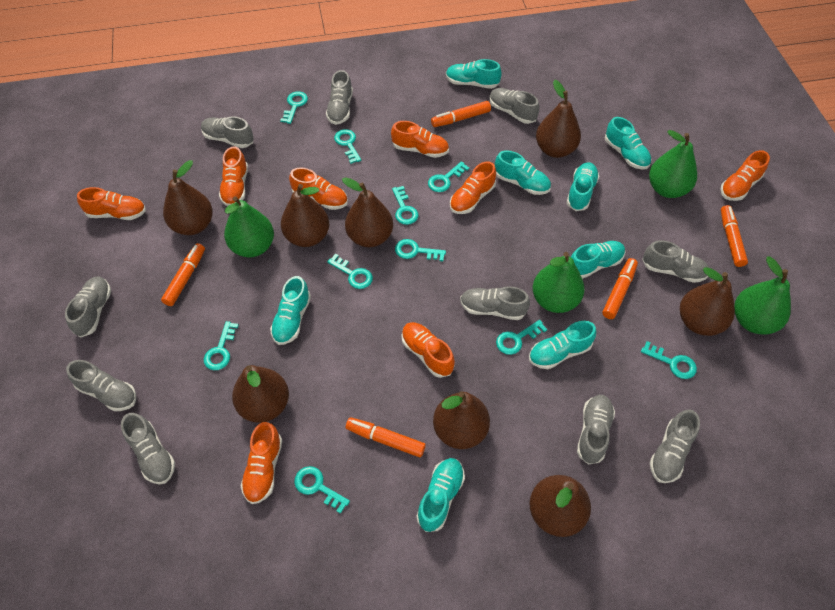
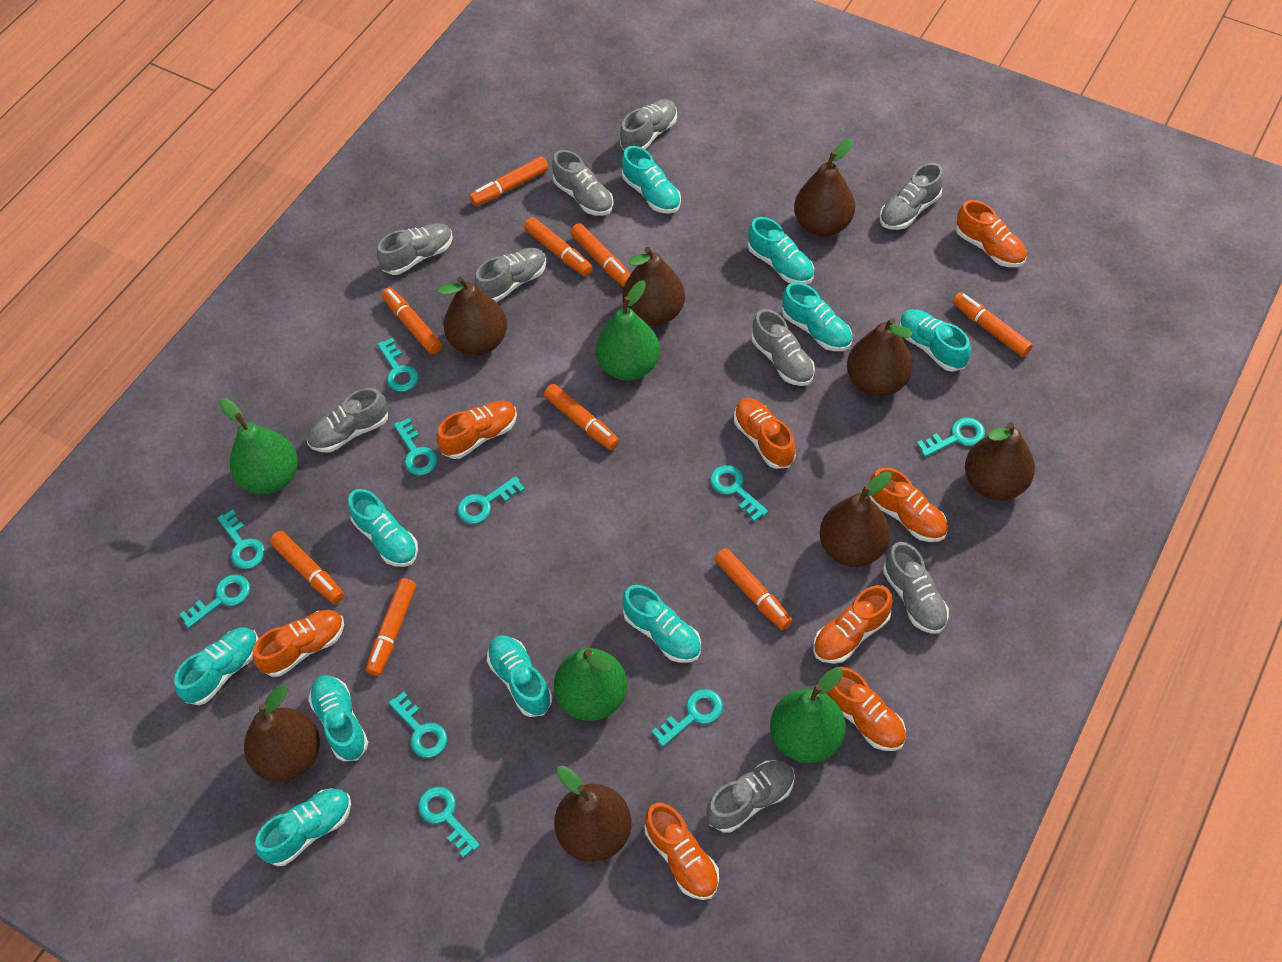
grey shoe: 10 -> 9
orange marker: 5 -> 9
turquoise shoe: 8 -> 10

